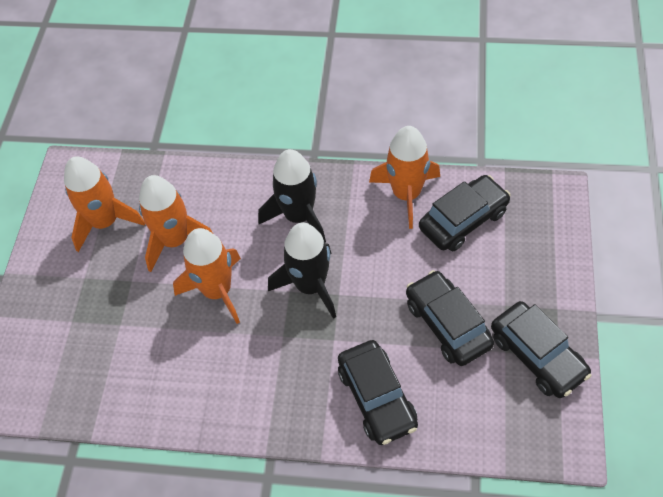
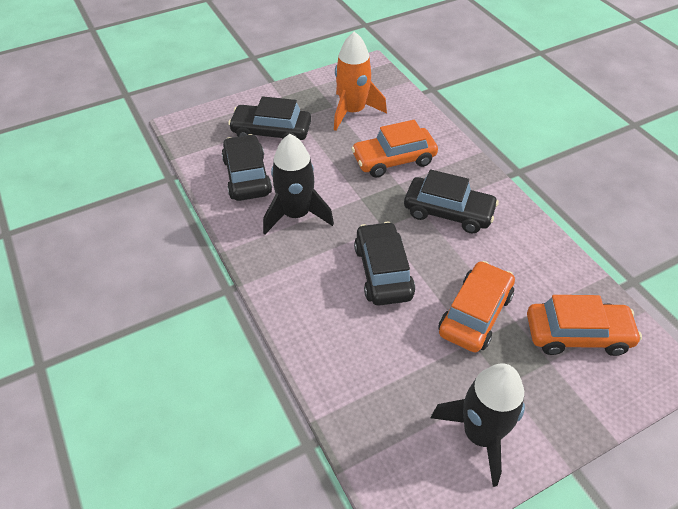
orange car: 0 -> 3
orange rocket: 4 -> 1

